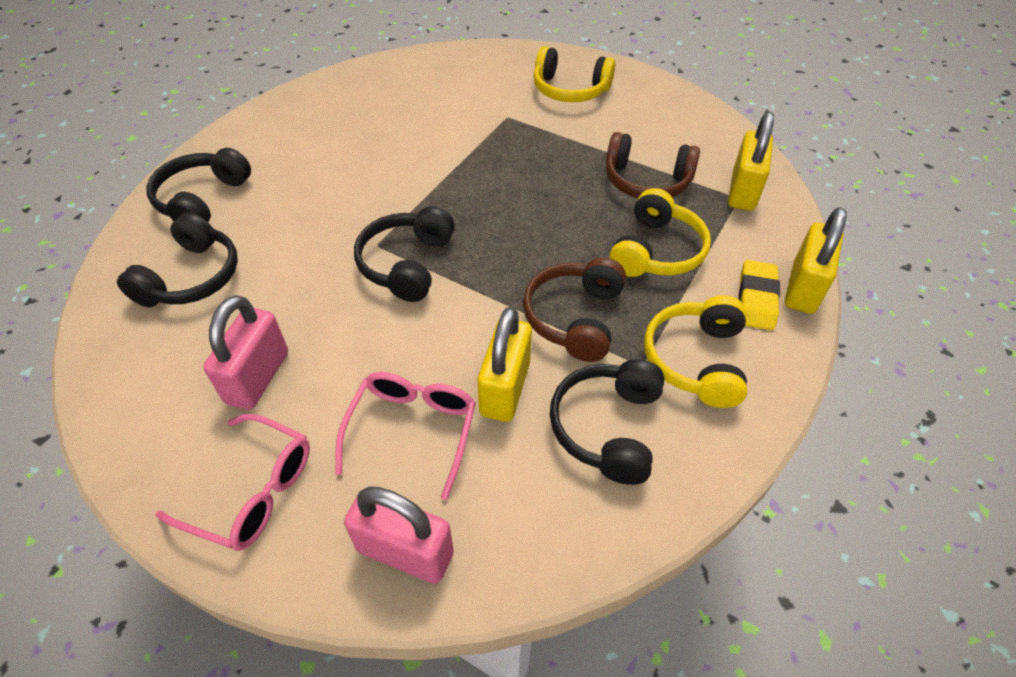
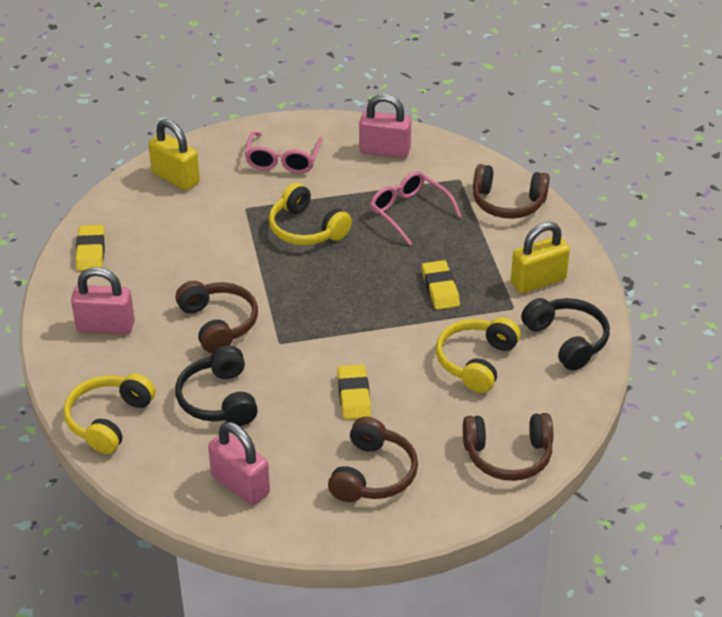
black headphones: 4 -> 2
brown headphones: 2 -> 4
pink padlock: 2 -> 3
yellow eraser: 1 -> 3
yellow padlock: 3 -> 2

